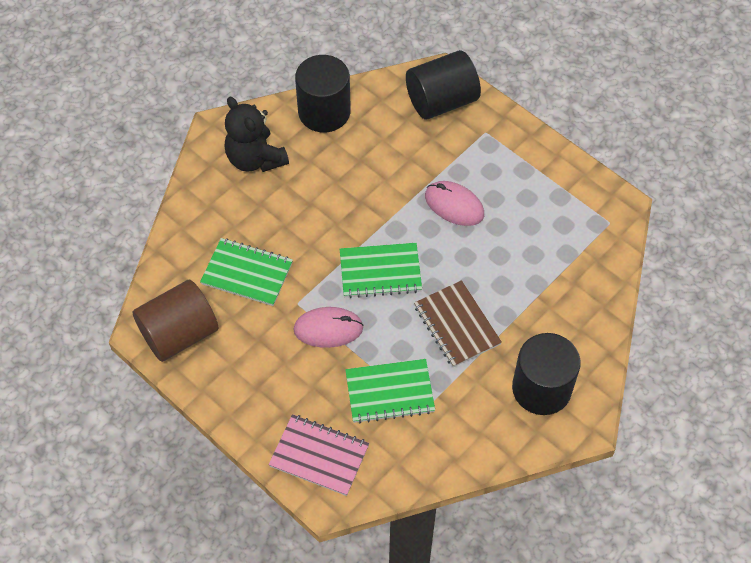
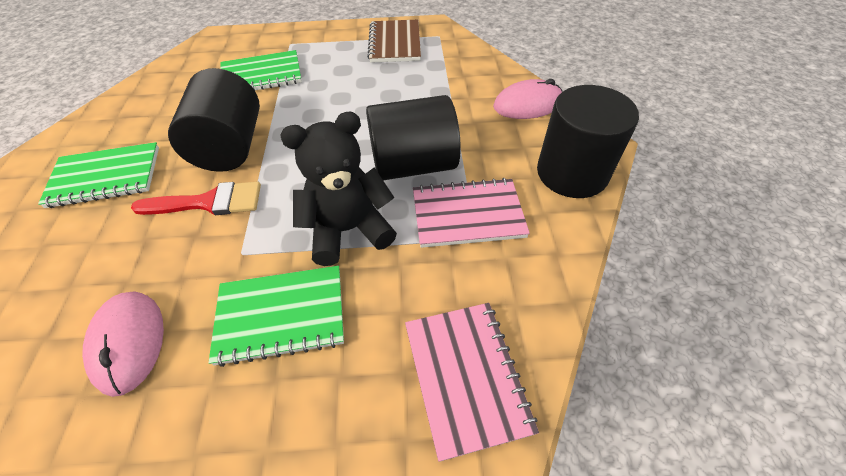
brown cylinder: 1 -> 0
pink notebook: 1 -> 2
red brush: 0 -> 1

